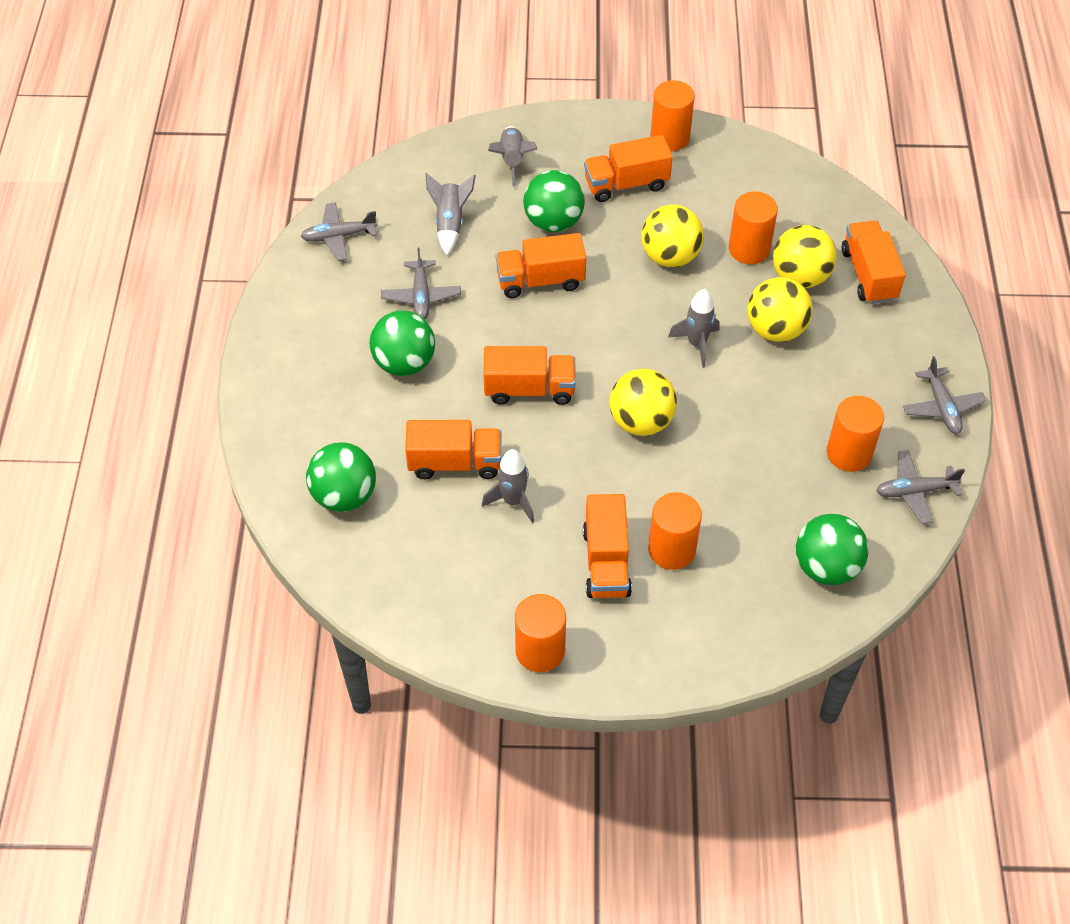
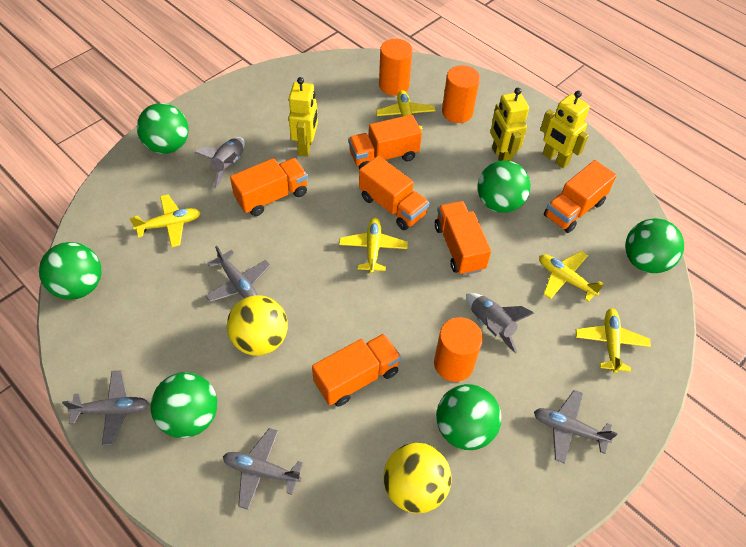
green ball: 4 -> 6
grey rocket: 4 -> 2
orange cylinder: 5 -> 3
yellow ball: 4 -> 2
yellow plane: 0 -> 5
yellow robot: 0 -> 3

